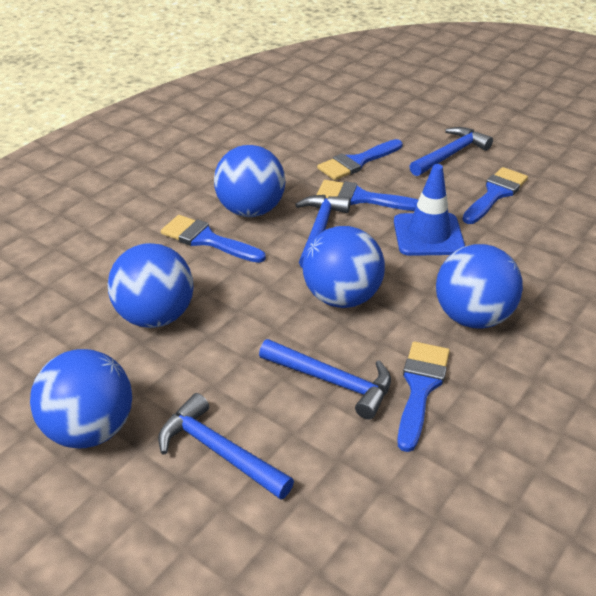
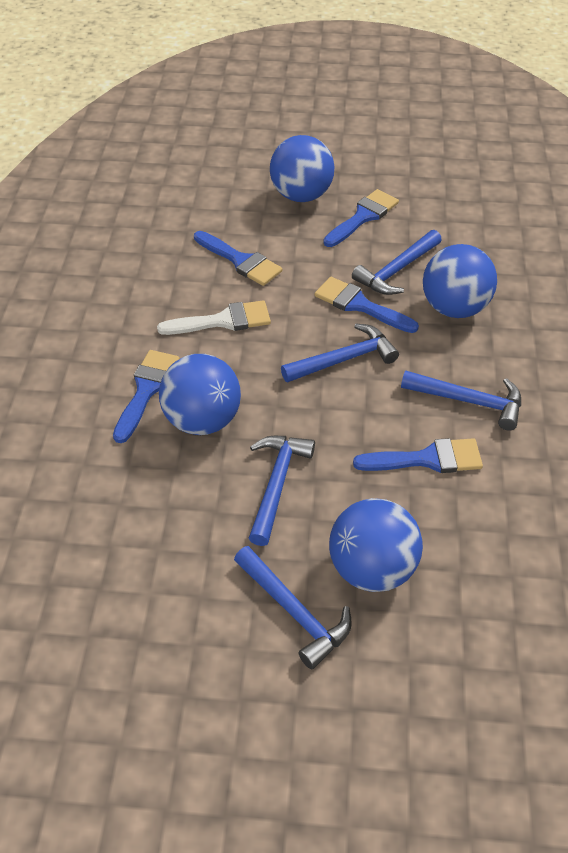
blue ball: 5 -> 4
blue hammer: 4 -> 5
blue traffic cone: 1 -> 0
white brush: 0 -> 1

